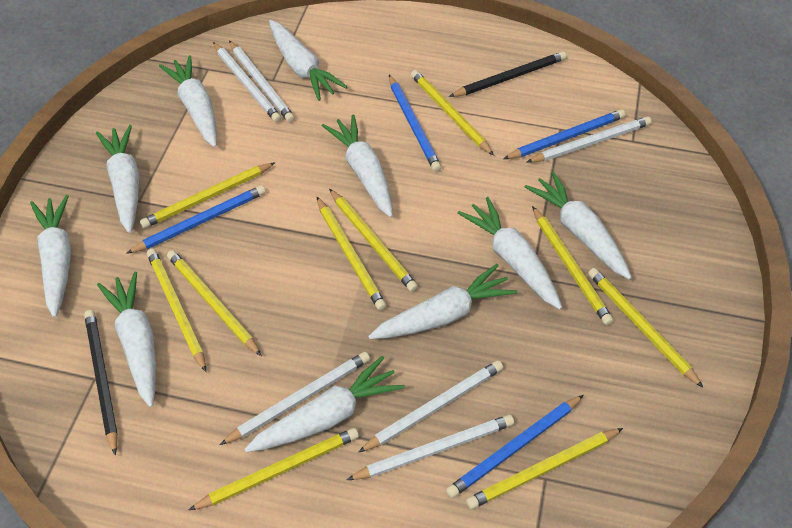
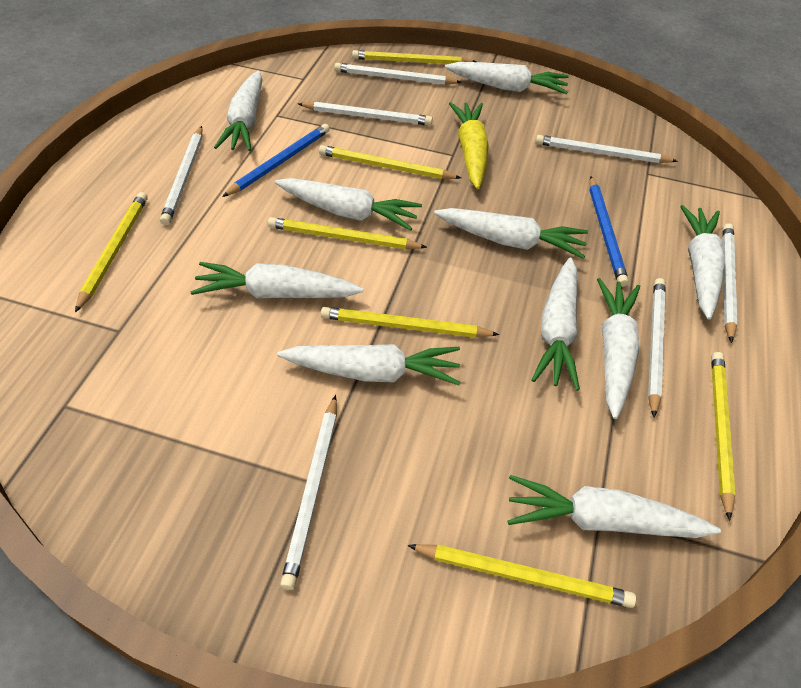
black pencil: 2 -> 0
blue pencil: 4 -> 2
white pencil: 6 -> 7
yellow carrot: 0 -> 1
yellow pencil: 10 -> 7

